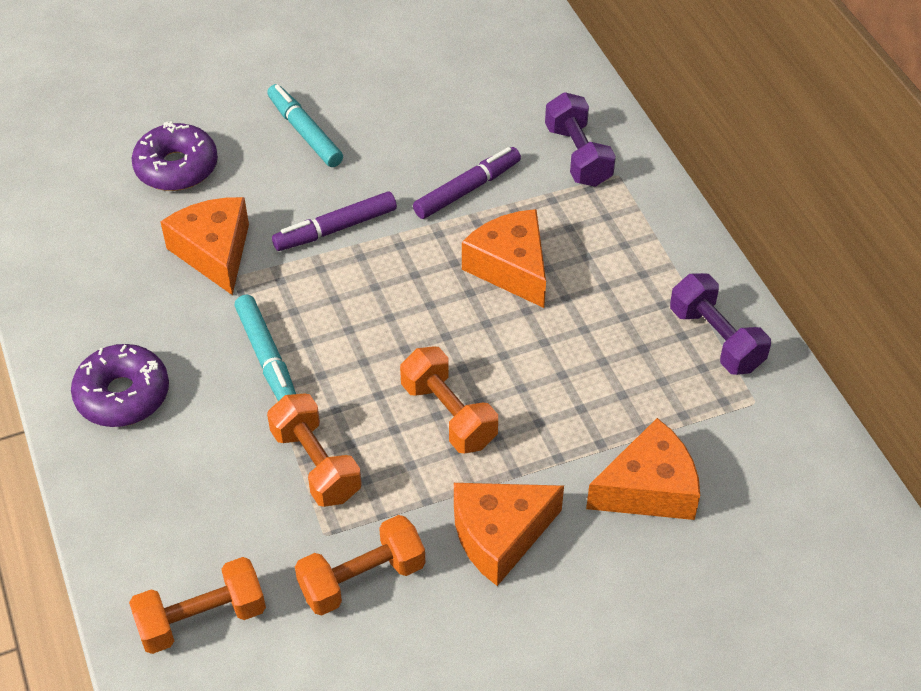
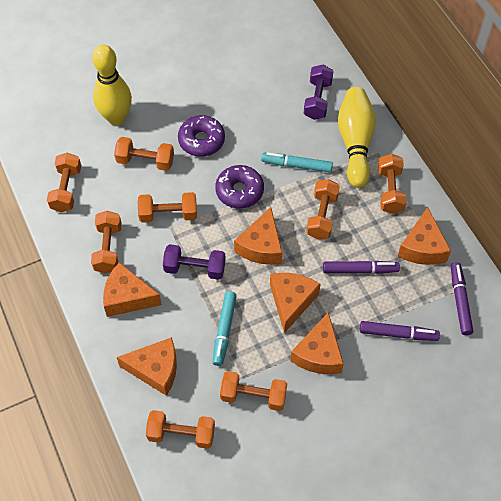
orange cheese: 4 -> 6
orange dumbbell: 4 -> 8
purple marker: 2 -> 3
yellow bowling pin: 0 -> 2

